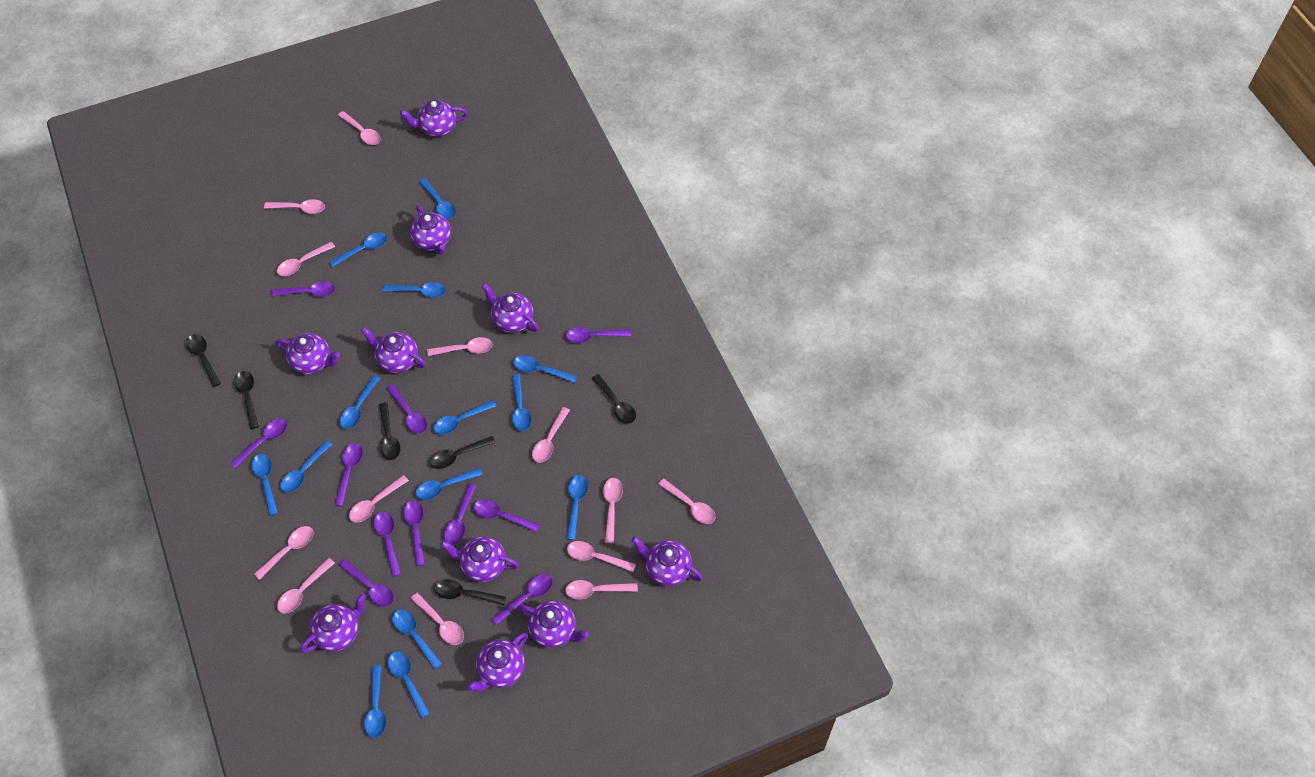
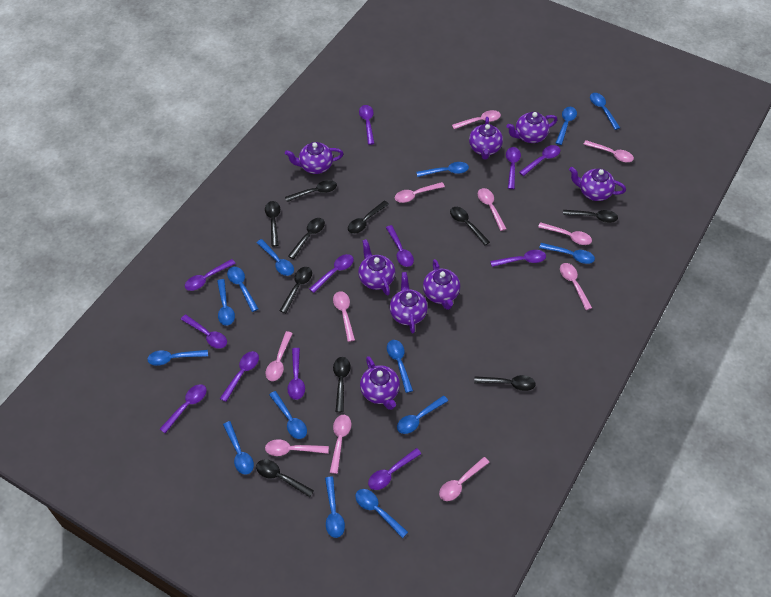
black spoon: 6 -> 10
pink spoon: 13 -> 11
purple spoon: 11 -> 12
purple teapot: 10 -> 8

